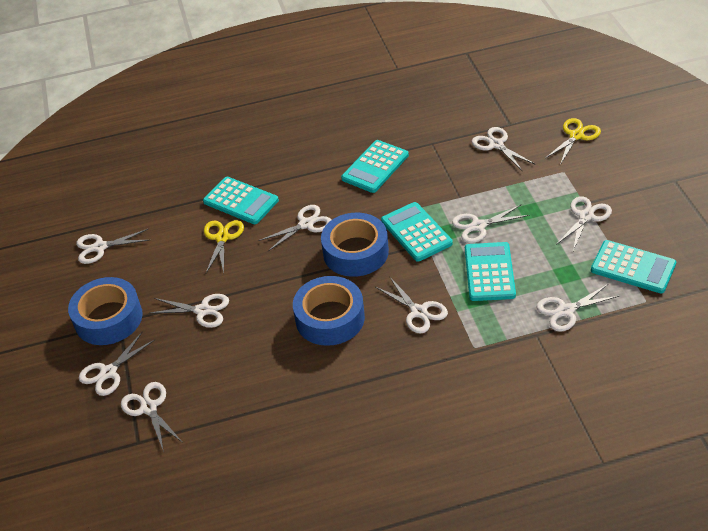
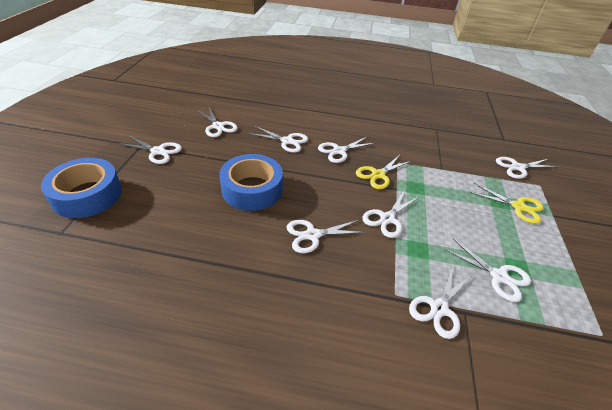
blue tape: 3 -> 2
turquoise calculator: 5 -> 0
white scissors: 10 -> 9

